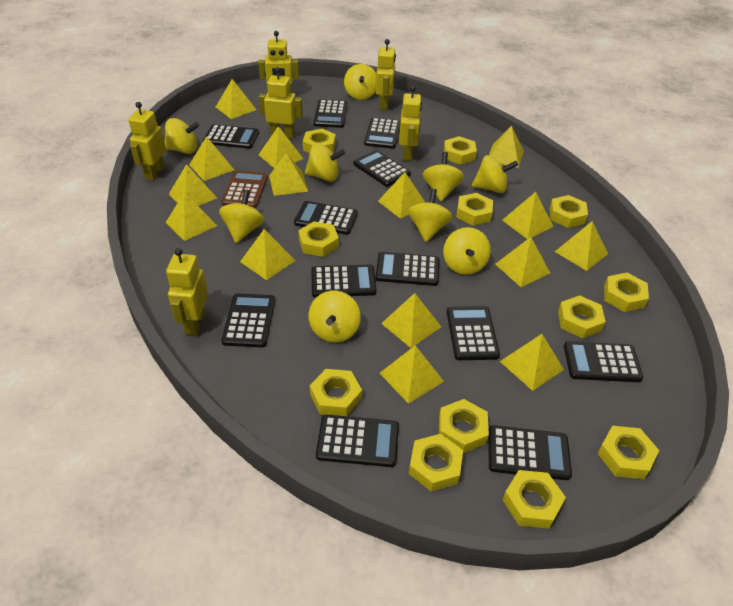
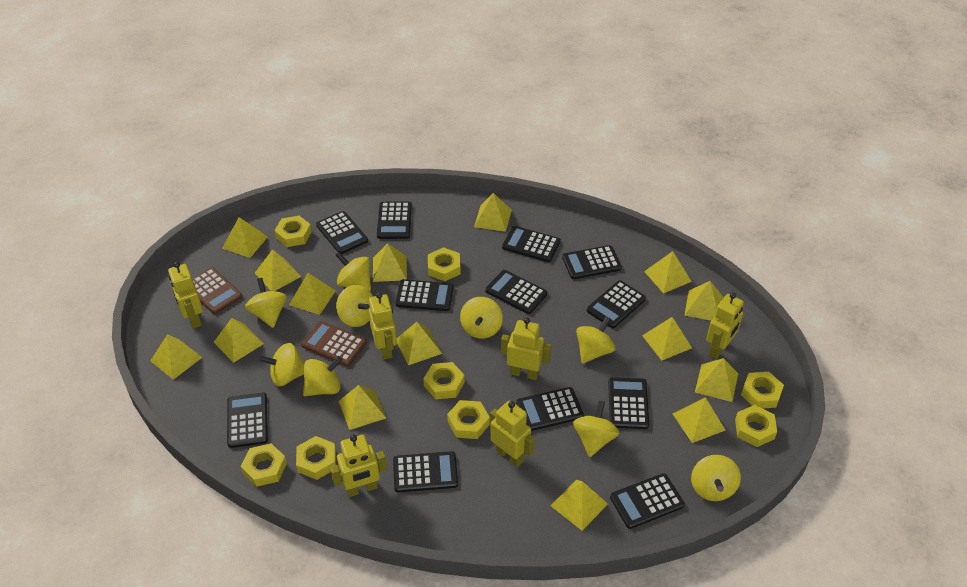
brown calculator: 1 -> 2
yellow nut: 12 -> 8

